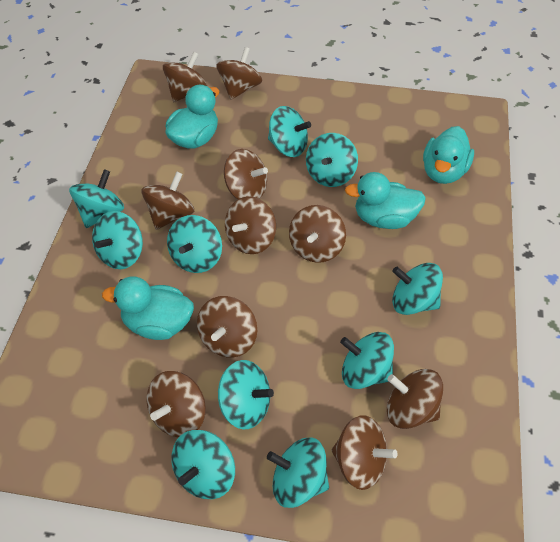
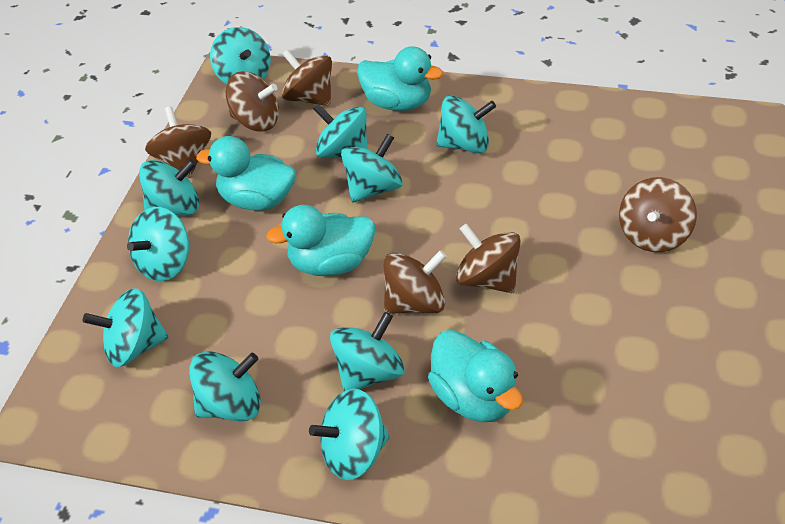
brown spinning top: 10 -> 6

